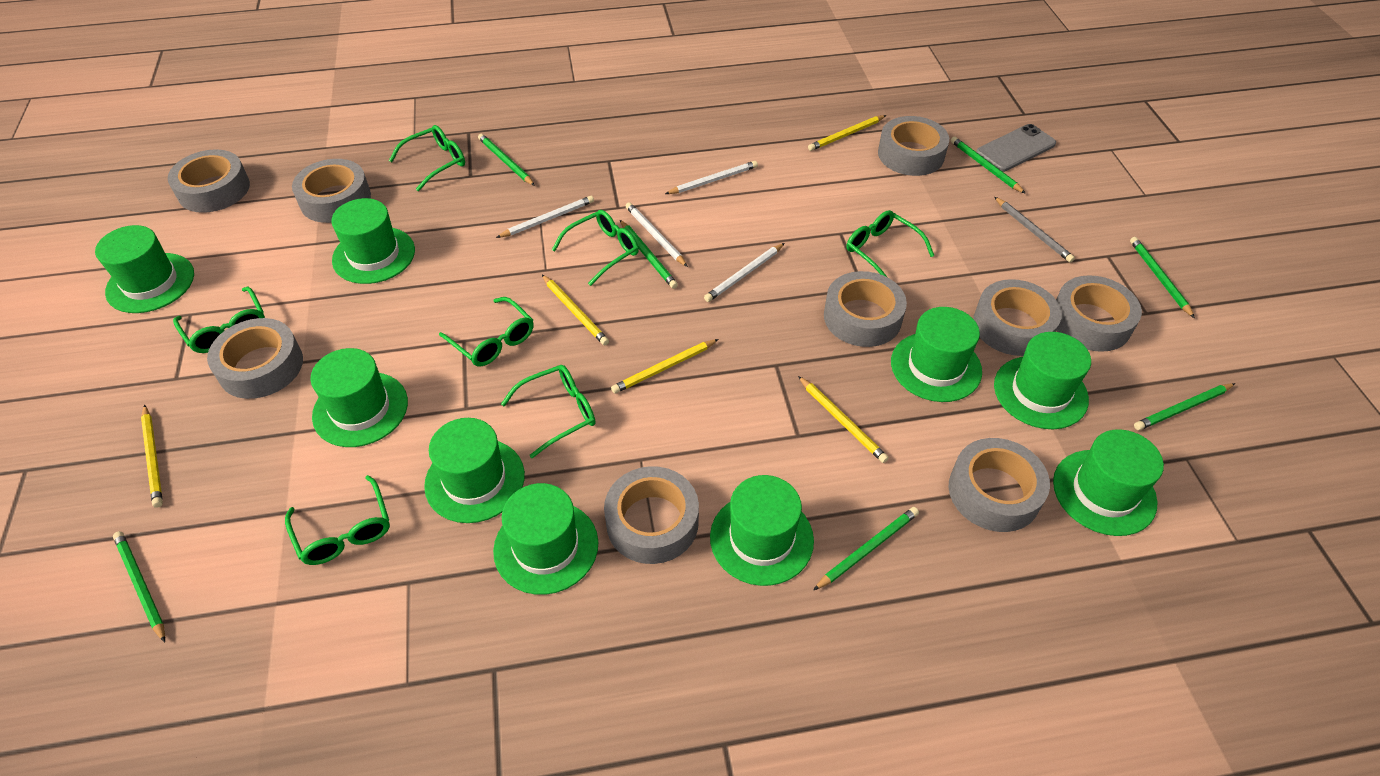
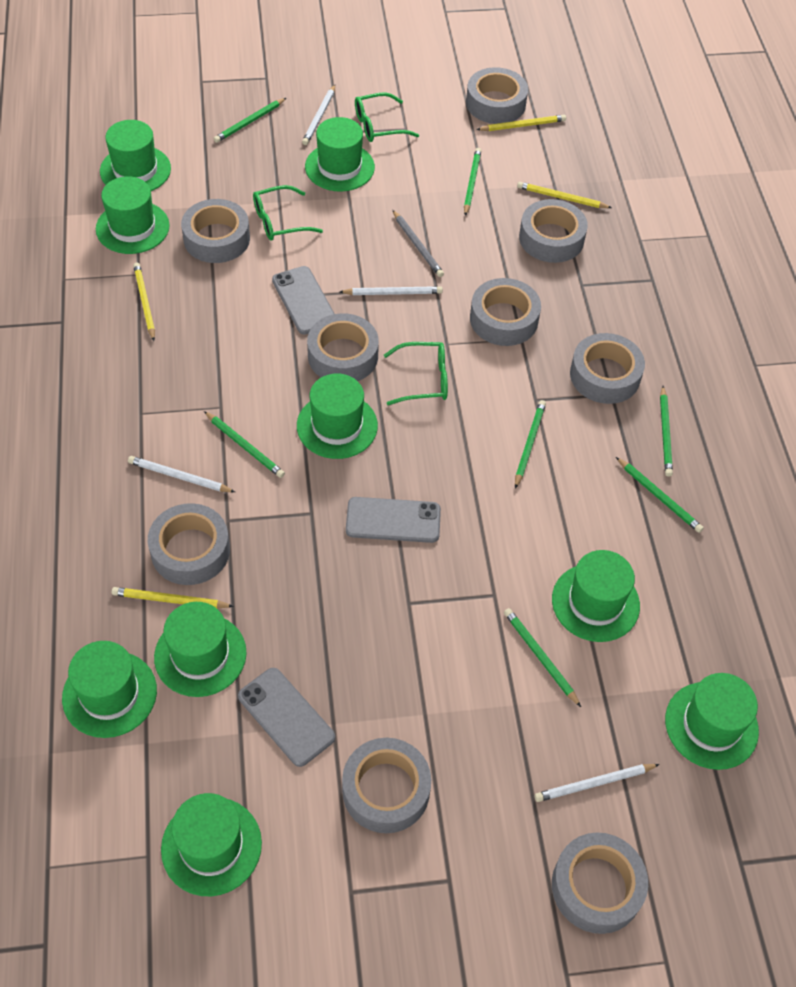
green glasses: 7 -> 3
grey phone: 1 -> 3
yellow pencil: 5 -> 4

